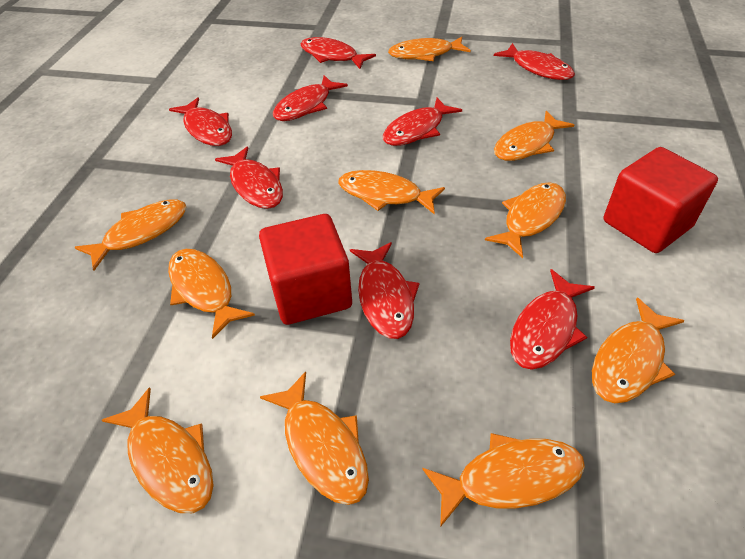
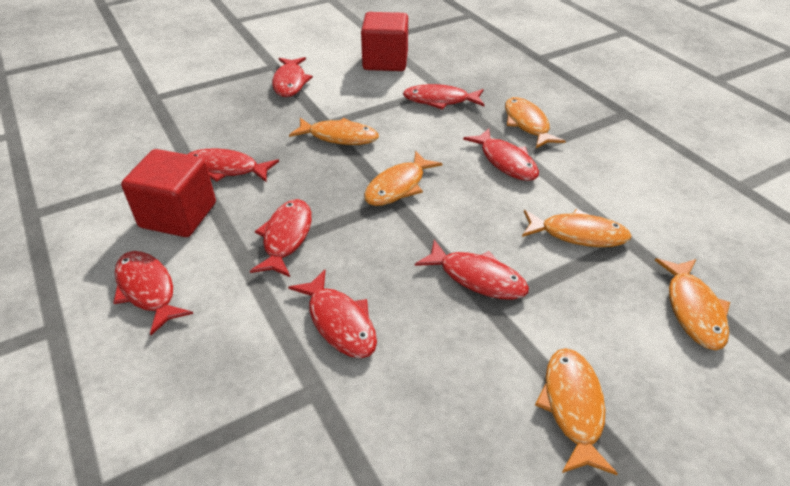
orange fish: 10 -> 6

